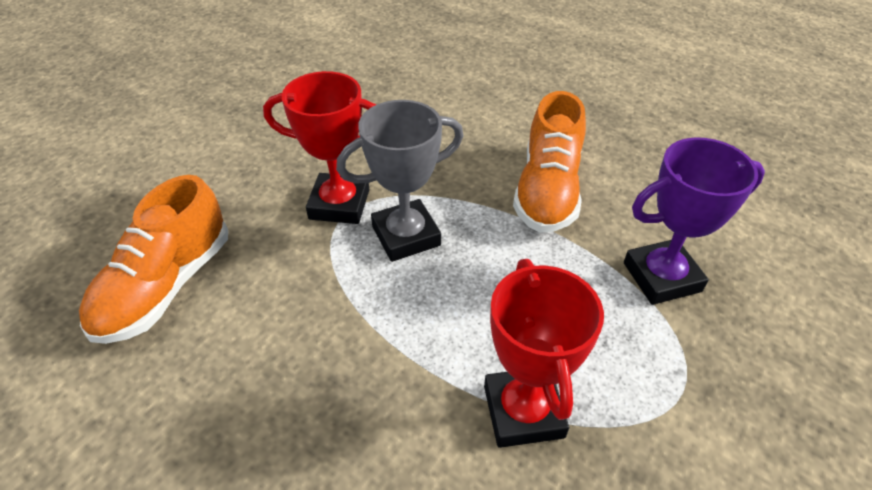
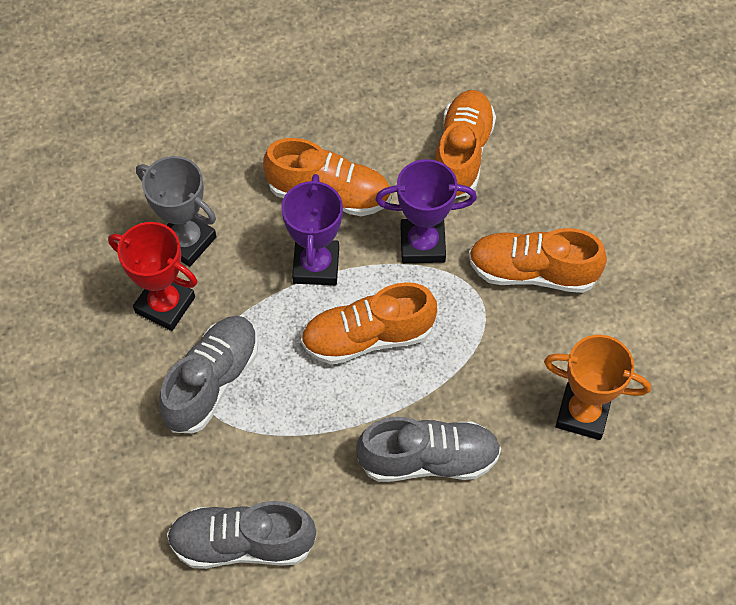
grey shoe: 0 -> 3
orange shoe: 2 -> 4
orange trophy: 0 -> 1
purple trophy: 1 -> 2
red trophy: 2 -> 1

